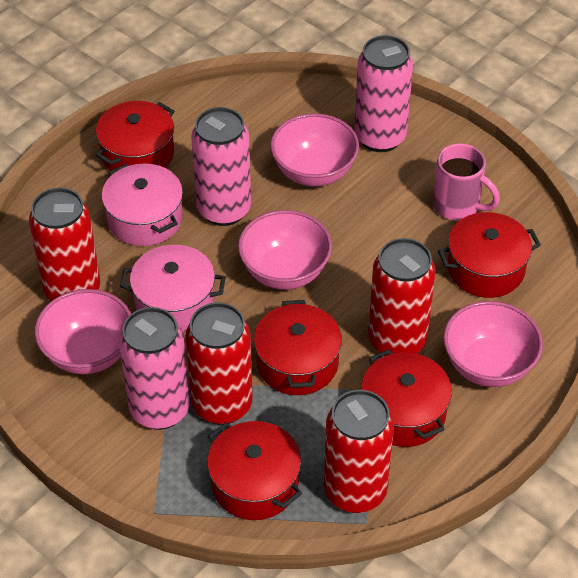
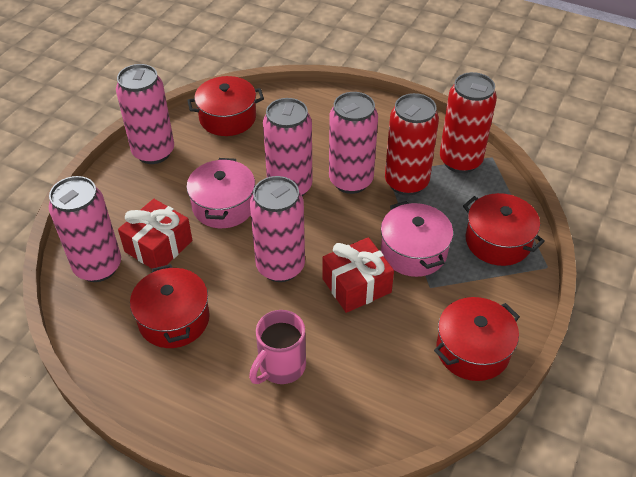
pink bowl: 4 -> 0
pink can: 3 -> 5
red can: 4 -> 2
red gift: 0 -> 2
red pot: 5 -> 4

